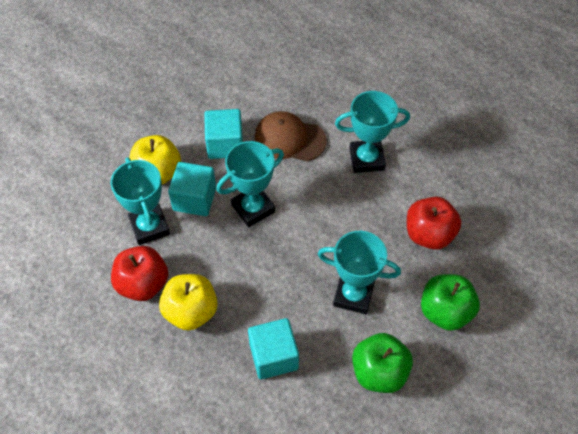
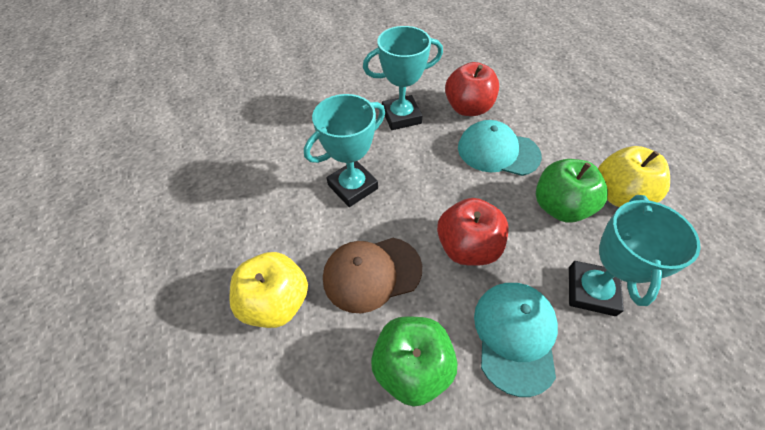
turquoise cap: 0 -> 2
turquoise cube: 3 -> 0
turquoise trophy: 4 -> 3

